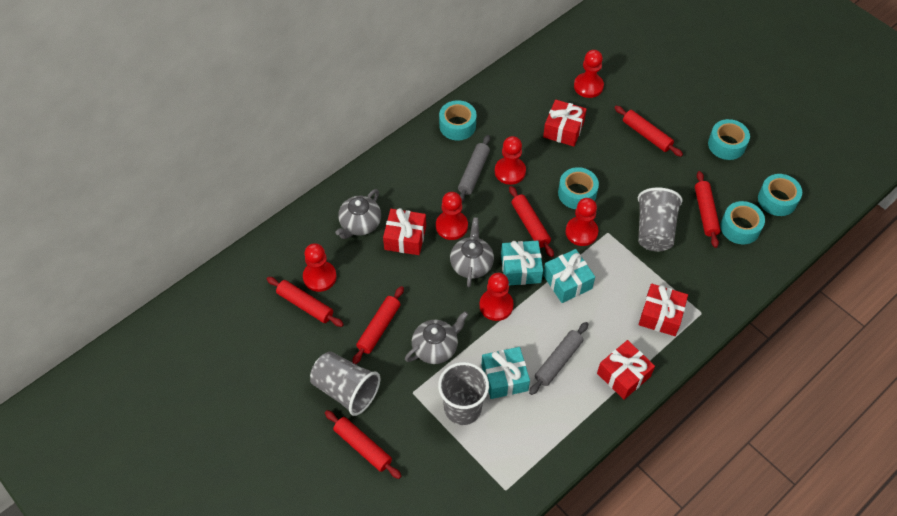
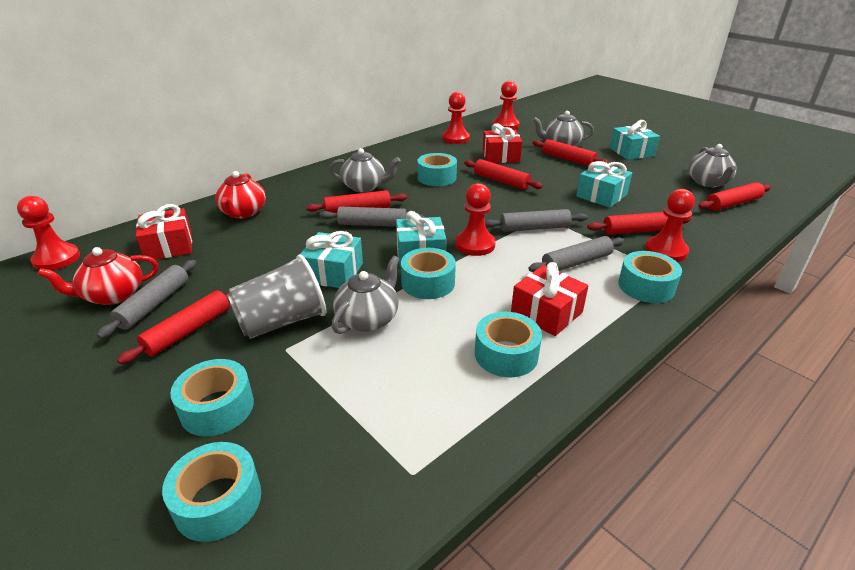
grey cup: 3 -> 1
grey rolling pin: 2 -> 4
grey teapot: 3 -> 4
red gift: 4 -> 3
red pawn: 6 -> 5
red teapot: 0 -> 2
turquoise gift: 3 -> 4
turquoise tape: 5 -> 6

